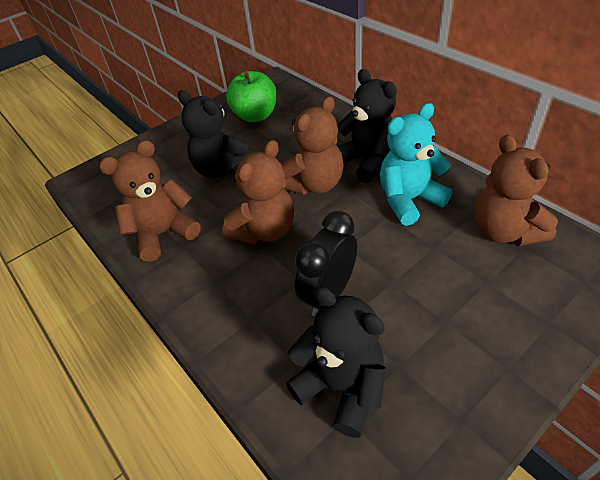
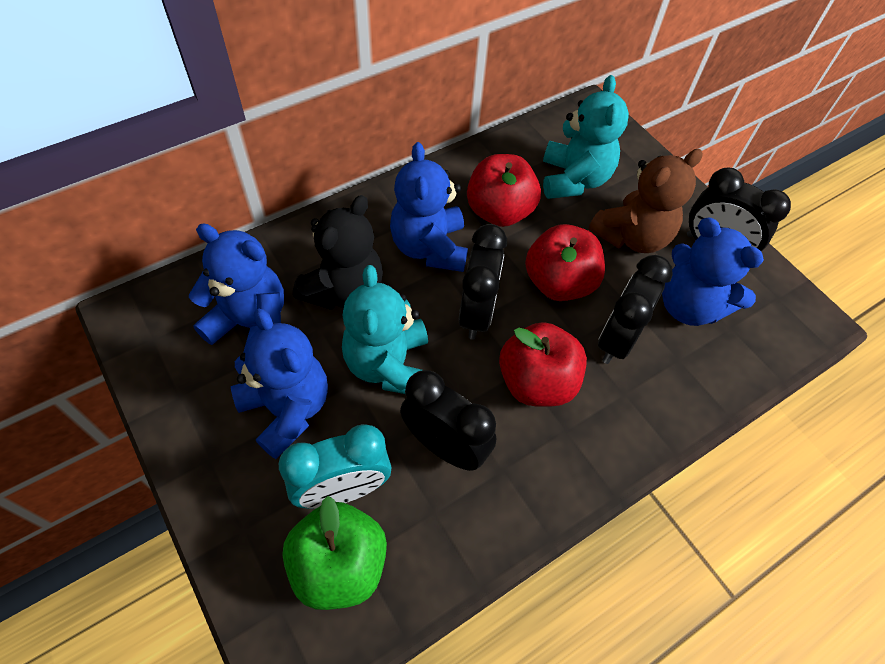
black clock: 1 -> 4
black teddy bear: 3 -> 1
blue teddy bear: 0 -> 4
brown teddy bear: 4 -> 1
red apple: 0 -> 3
turquoise clock: 0 -> 1
turquoise teddy bear: 1 -> 2

